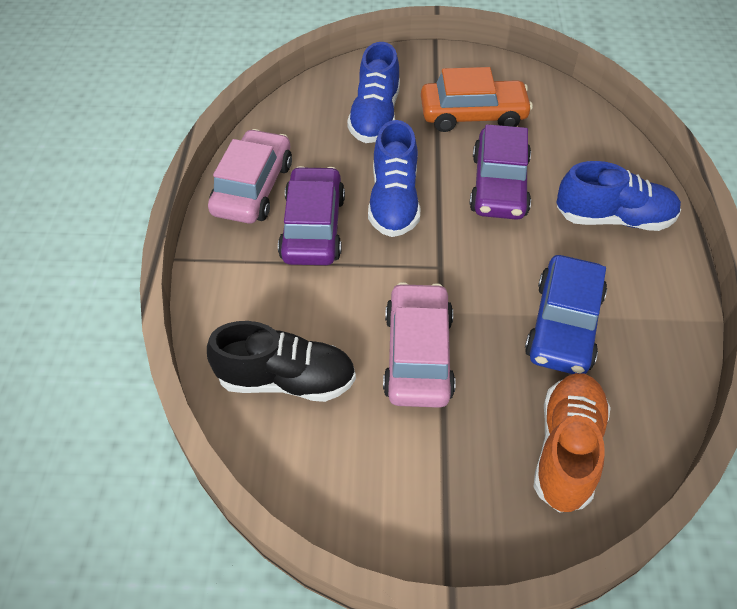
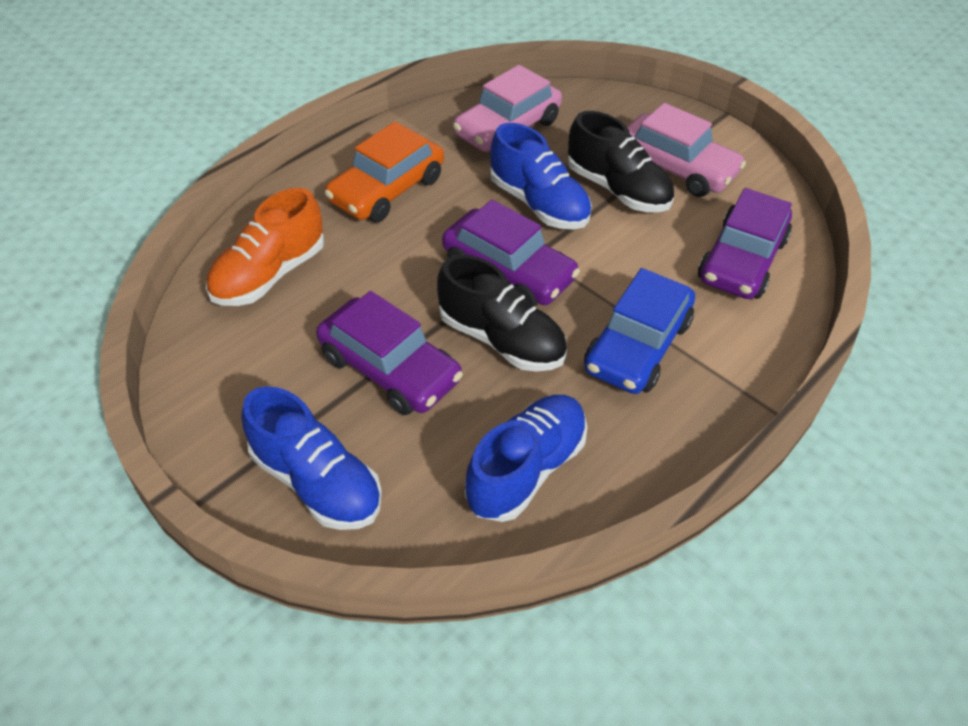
black shoe: 1 -> 2
purple car: 2 -> 3

